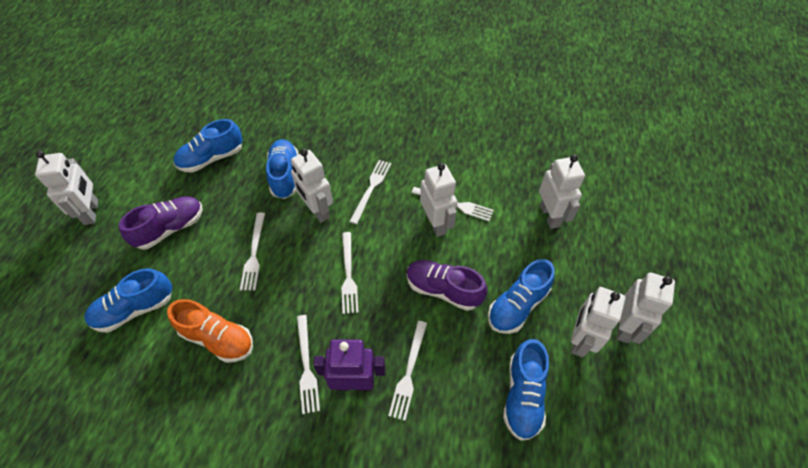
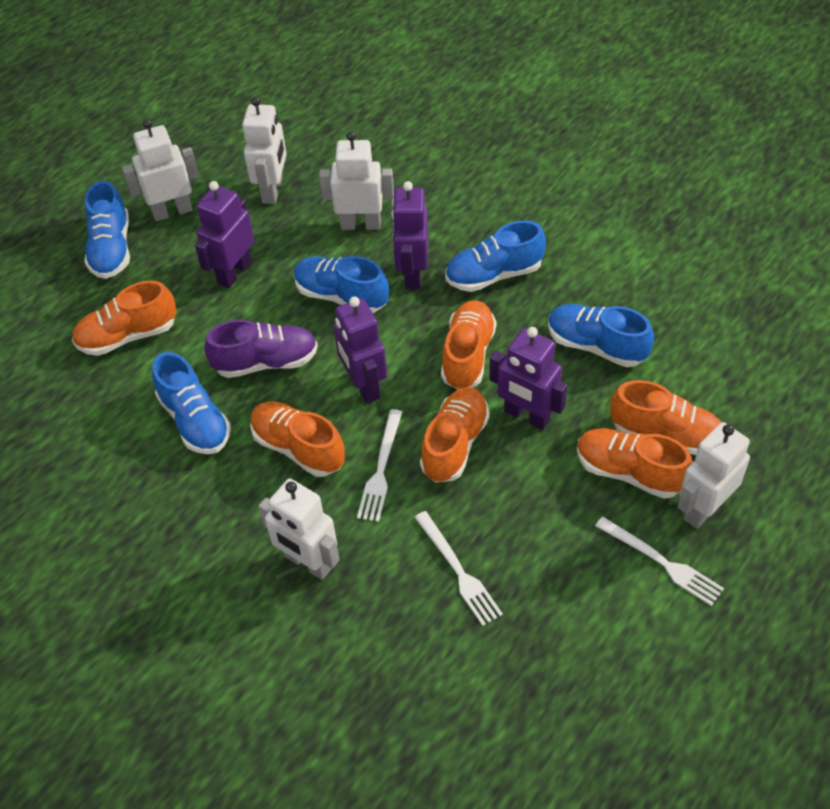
orange shoe: 1 -> 6
purple robot: 1 -> 4
purple shoe: 2 -> 1
white fork: 6 -> 3
white robot: 6 -> 5

